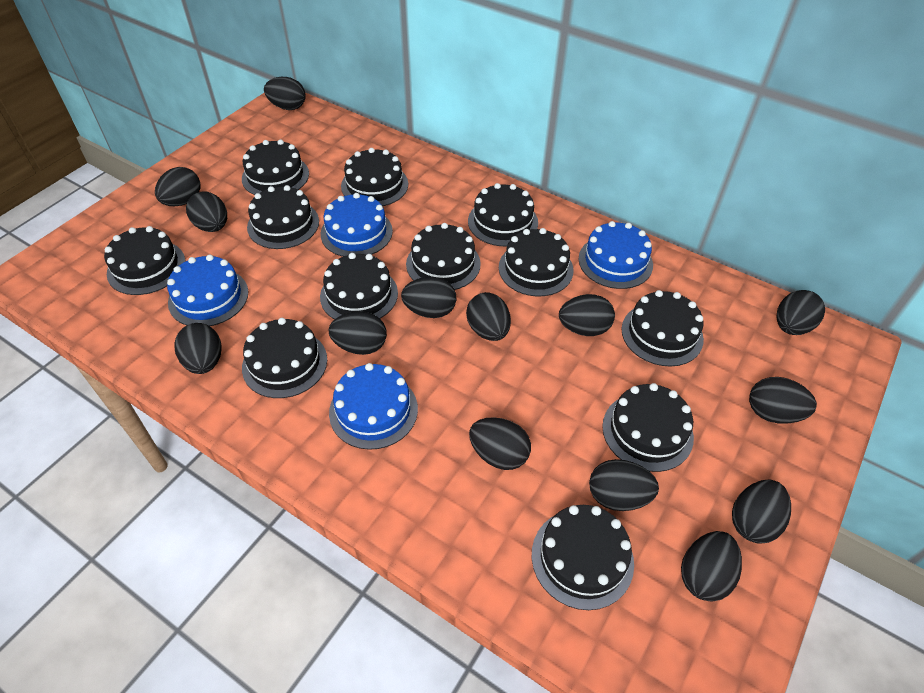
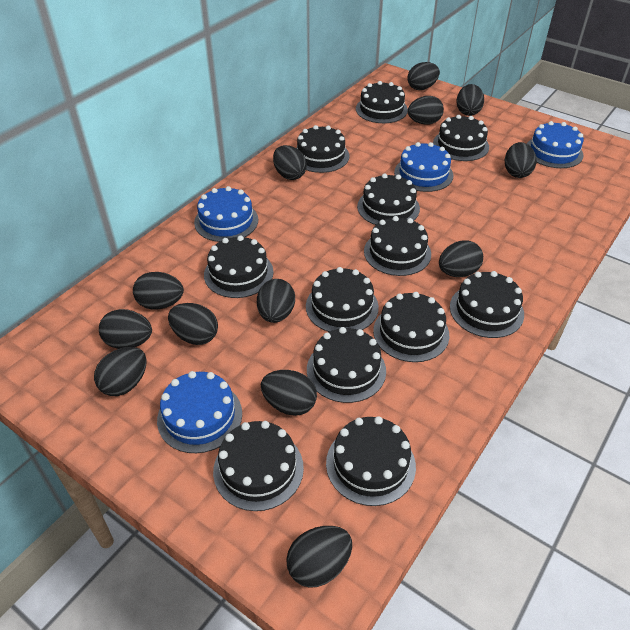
black egg: 14 -> 13

